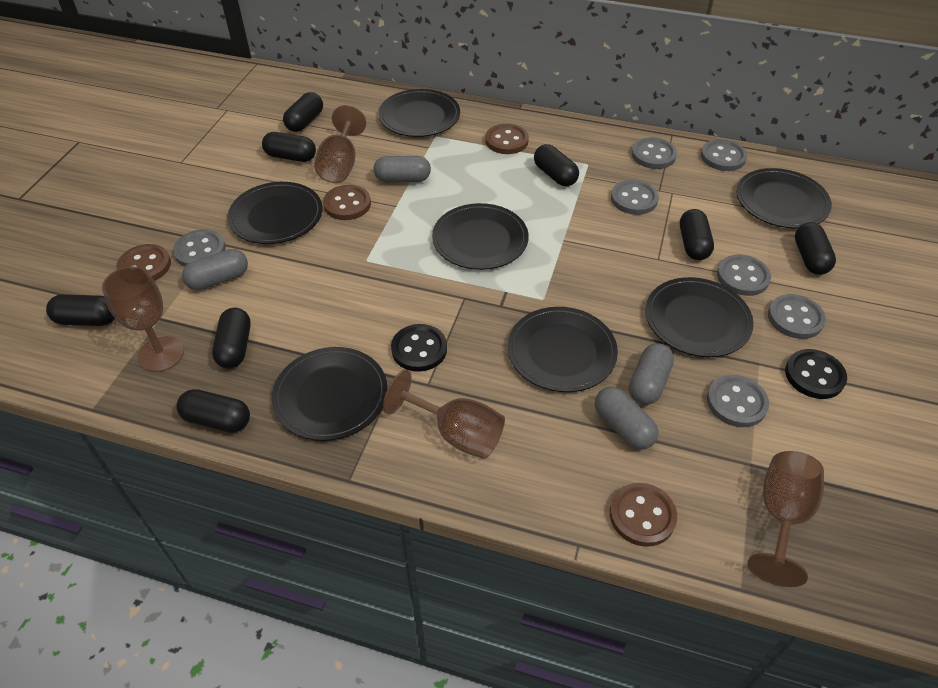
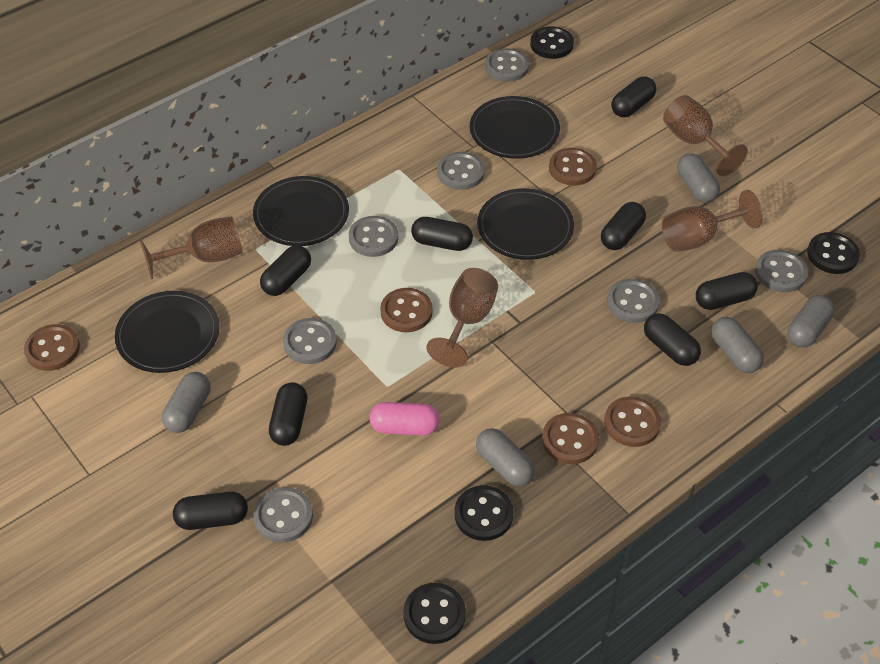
black button: 2 -> 4
black plate: 7 -> 4
brown button: 4 -> 5
grey capsule: 4 -> 5
pink capsule: 0 -> 1

